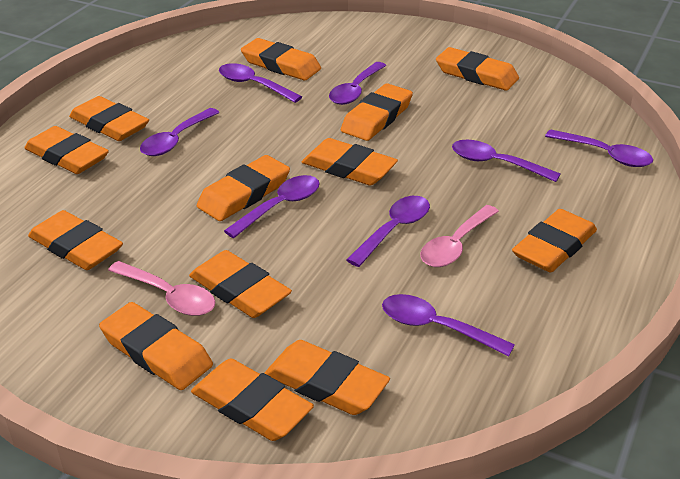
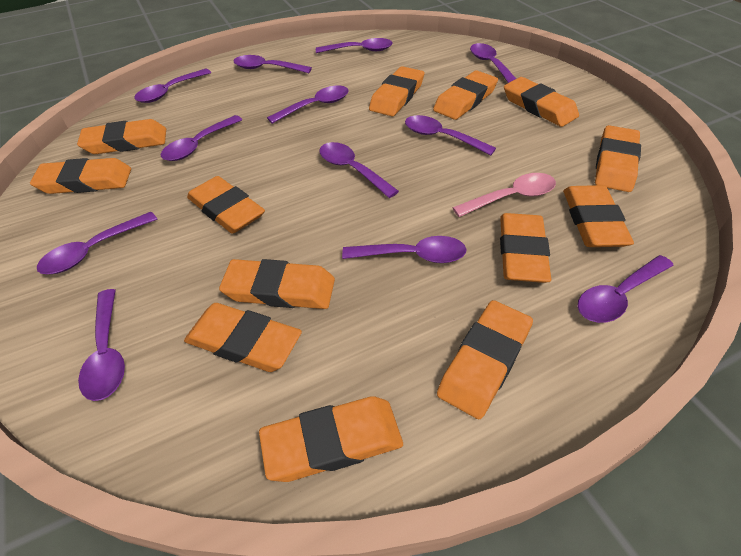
pink spoon: 2 -> 1
purple spoon: 8 -> 12

